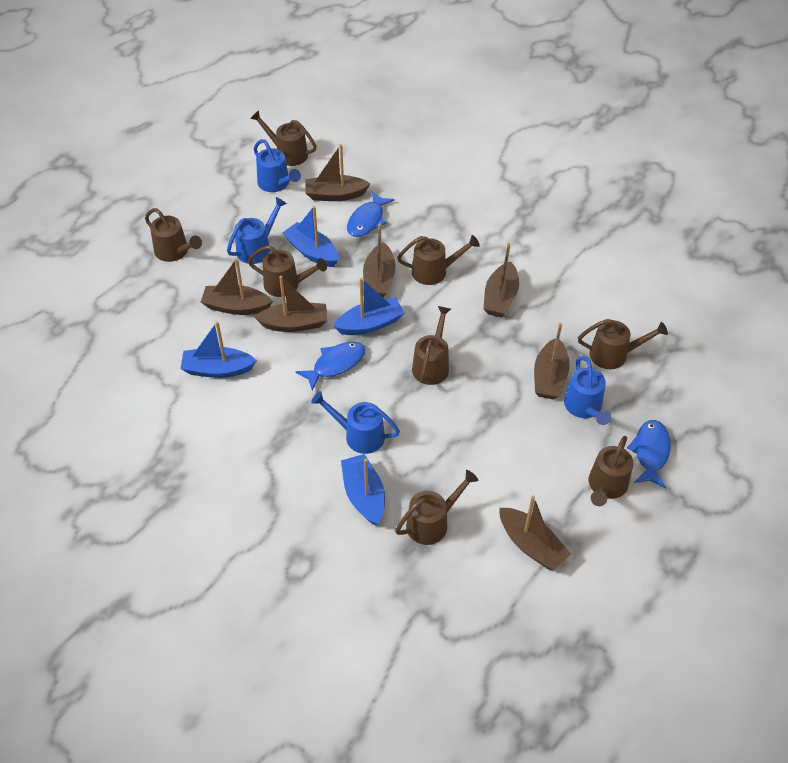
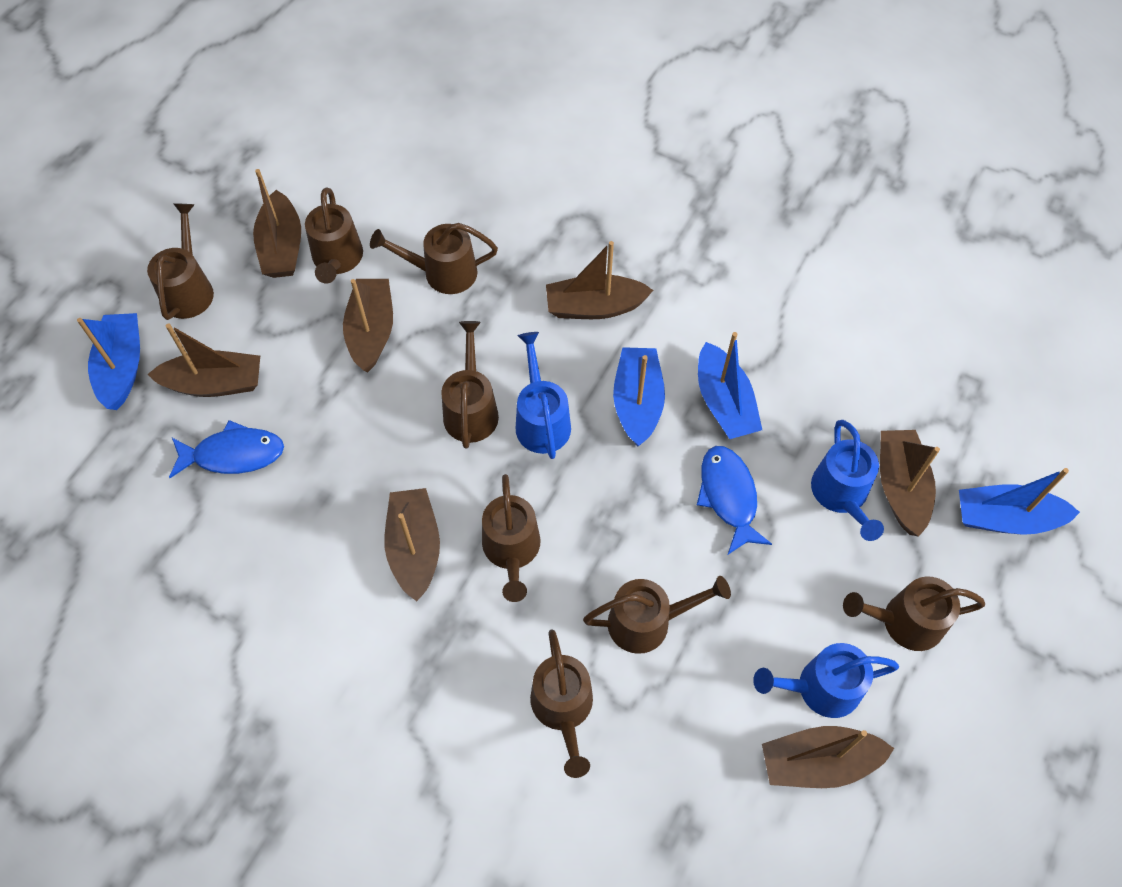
blue fish: 3 -> 2
blue watering can: 4 -> 3

